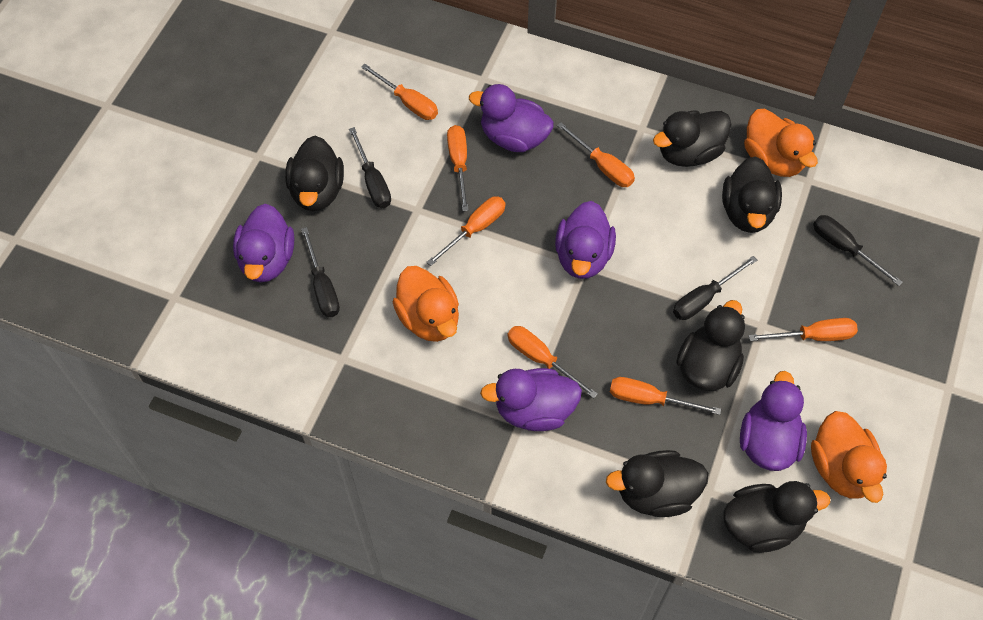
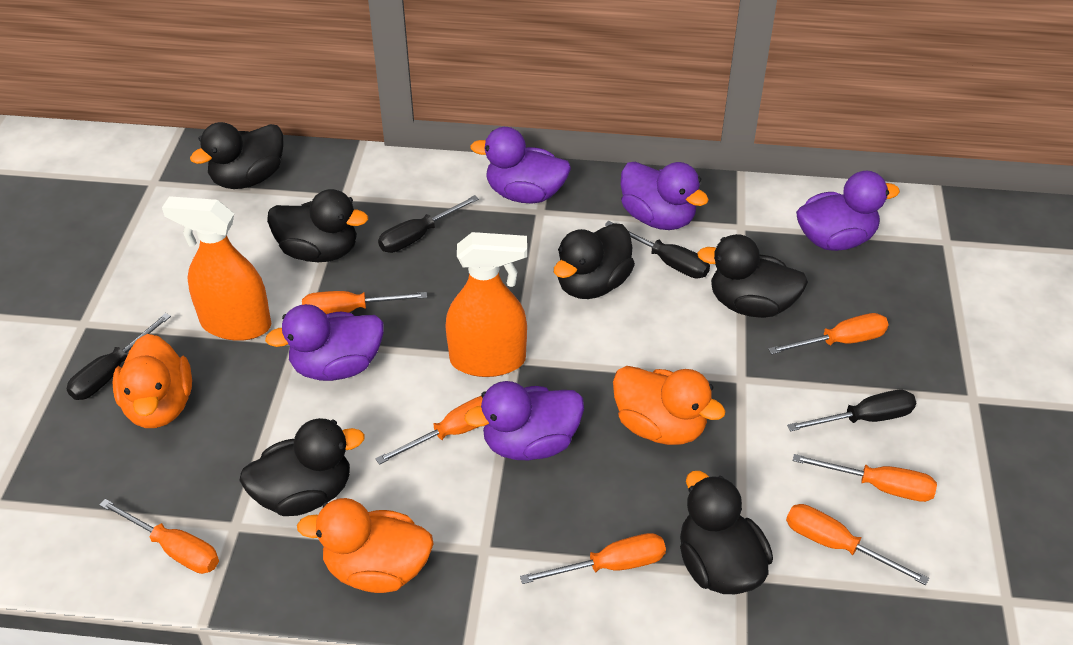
orange spray bottle: 0 -> 2

